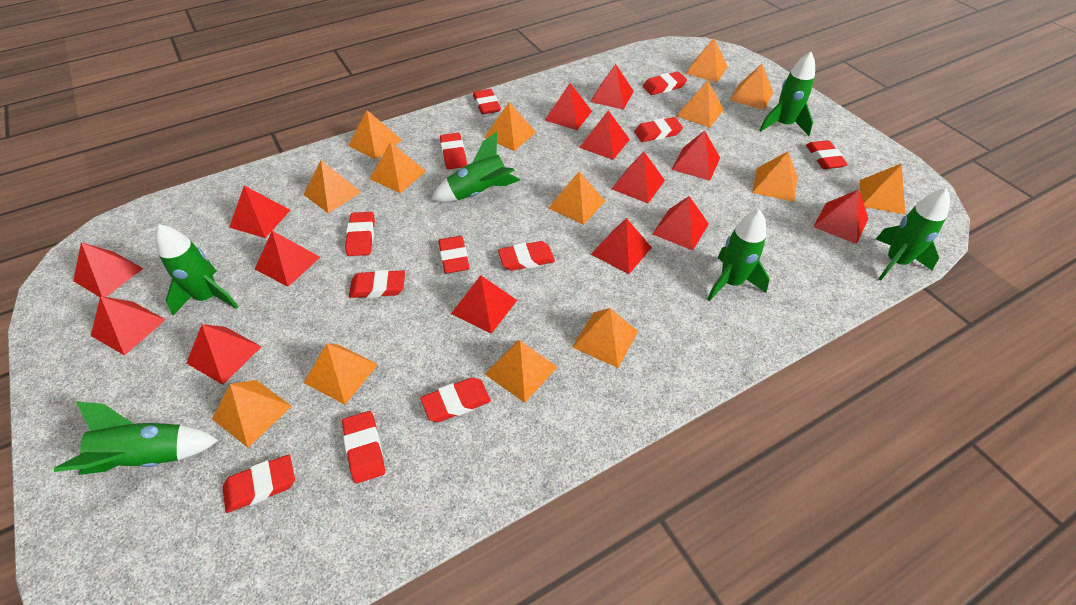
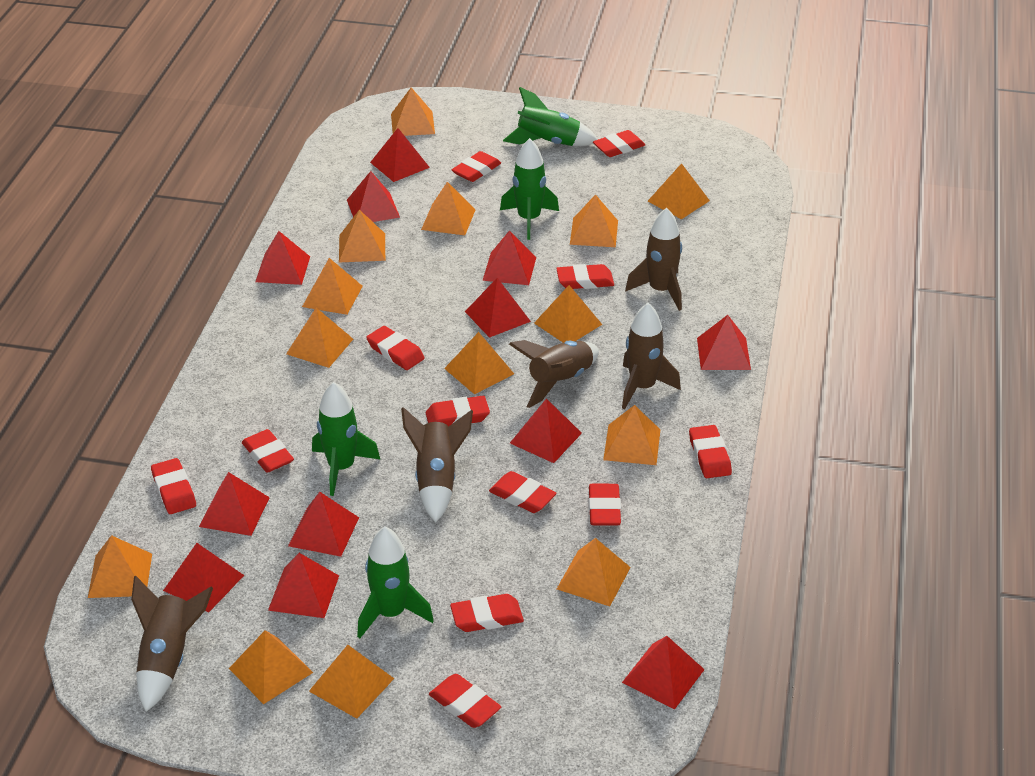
brown rocket: 0 -> 5
green rocket: 6 -> 4
red pyramid: 14 -> 12

